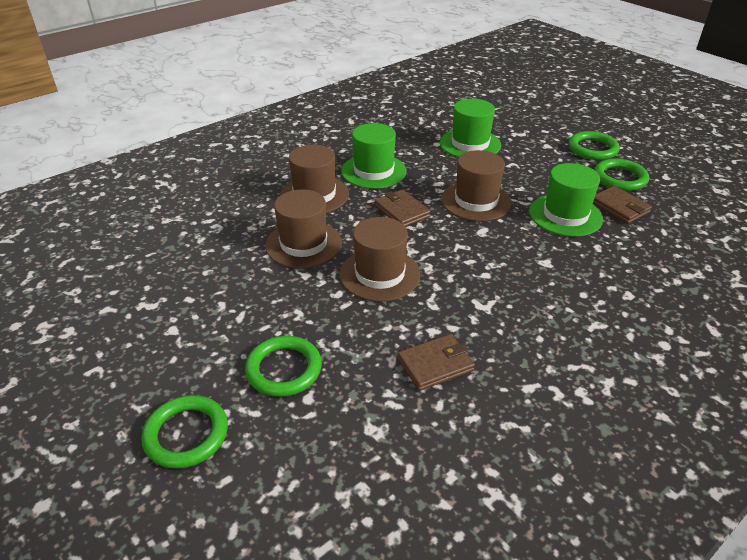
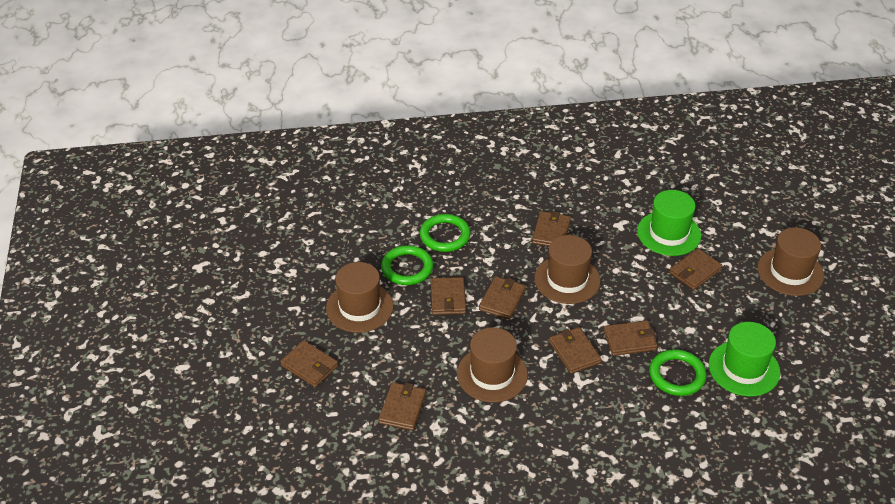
brown wallet: 3 -> 8
green hat: 3 -> 2
green ring: 4 -> 3

